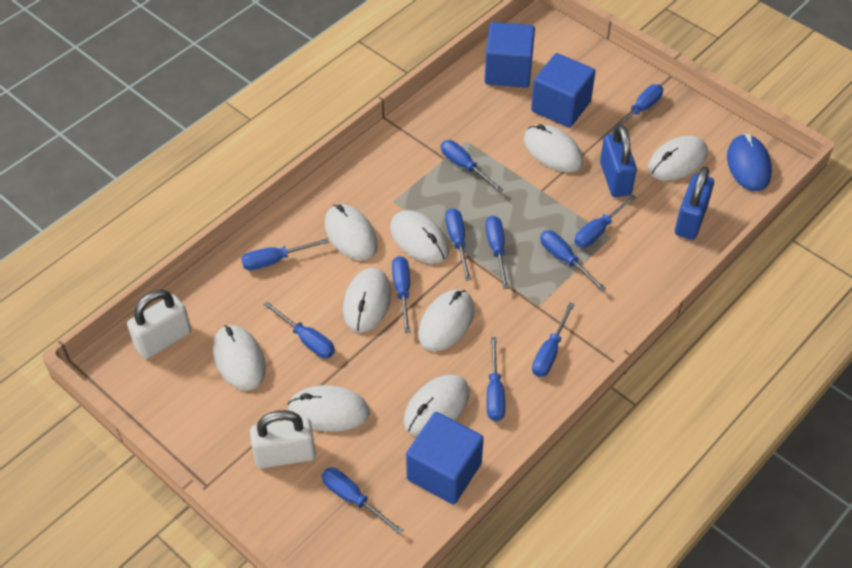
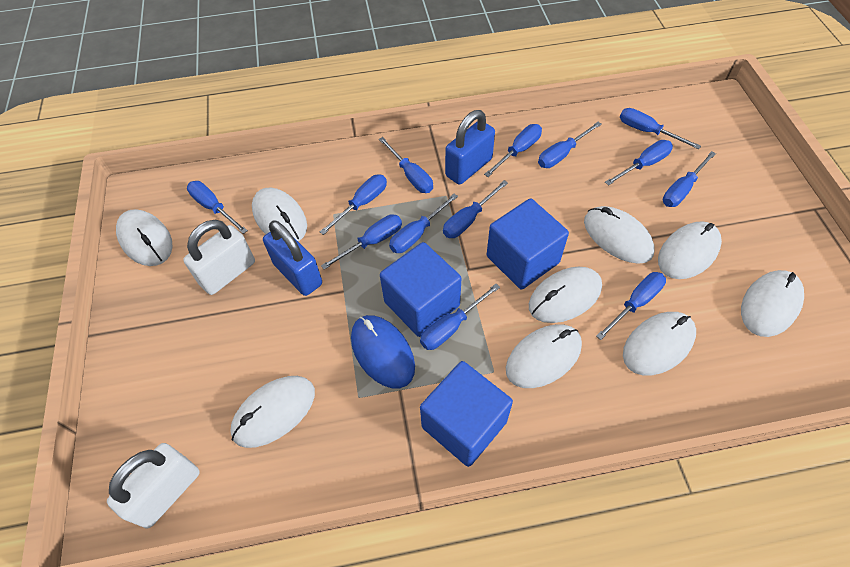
blue screwdriver: 12 -> 13

